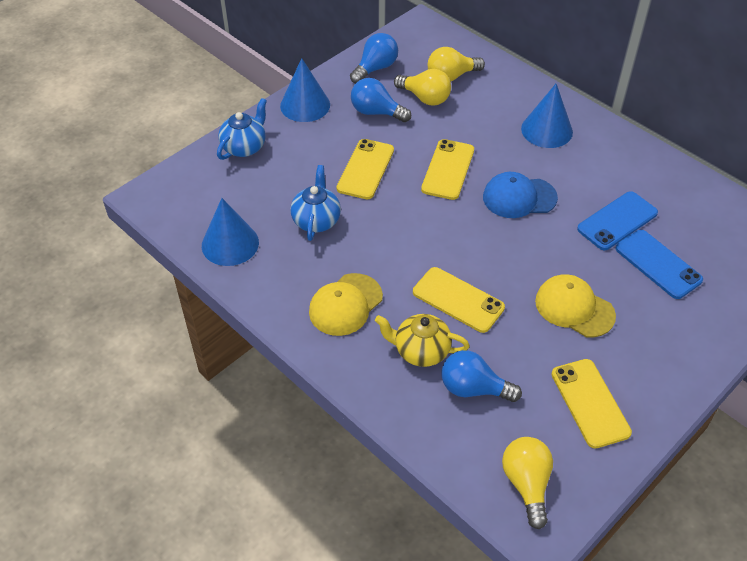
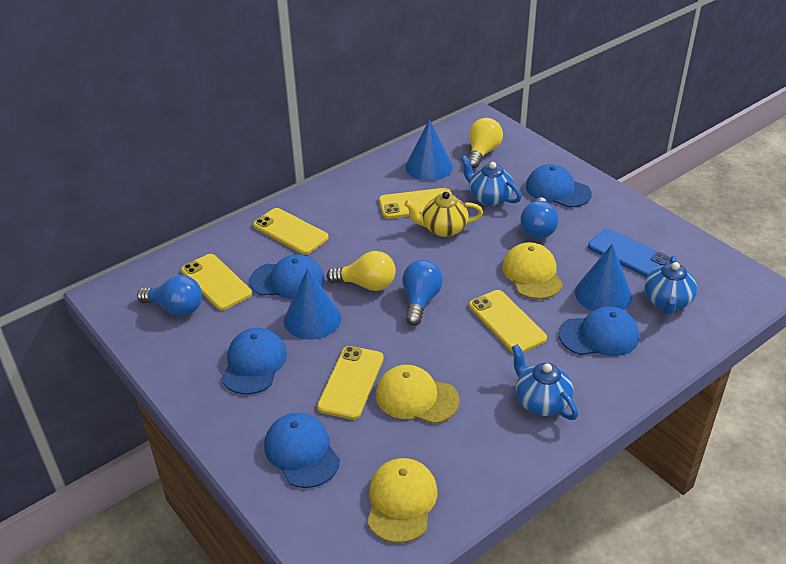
blue cap: 1 -> 5
blue phone: 2 -> 1
blue teapot: 2 -> 3
yellow cap: 2 -> 3
yellow light bulb: 3 -> 2
yellow phone: 4 -> 5

